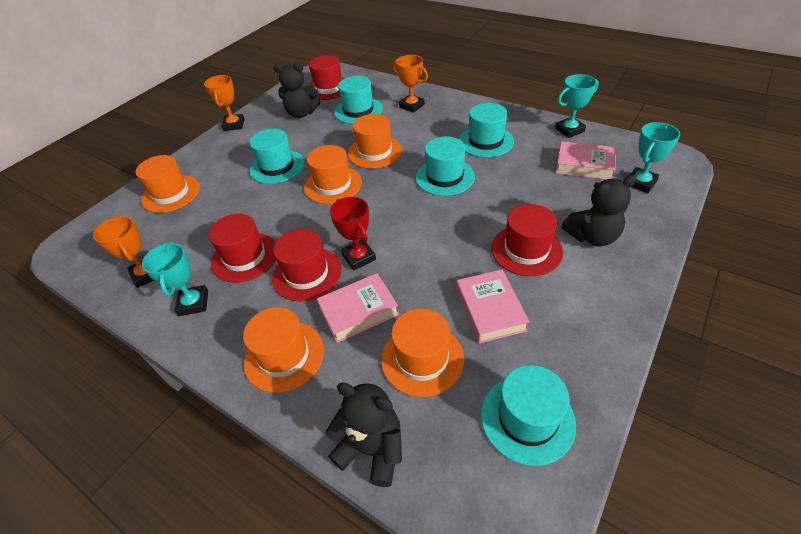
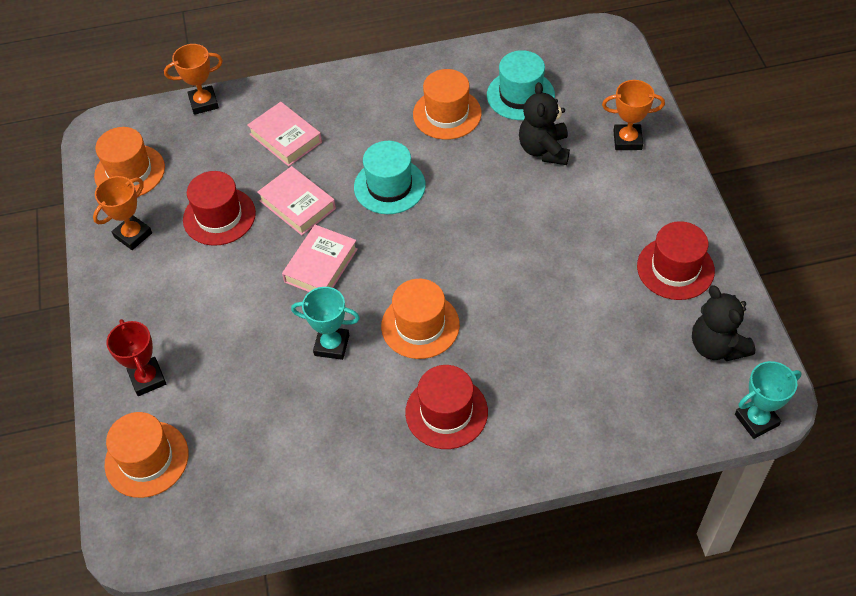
black teddy bear: 3 -> 2
orange hat: 5 -> 4
red hat: 4 -> 3
turquoise hat: 5 -> 2
turquoise trophy: 3 -> 2

